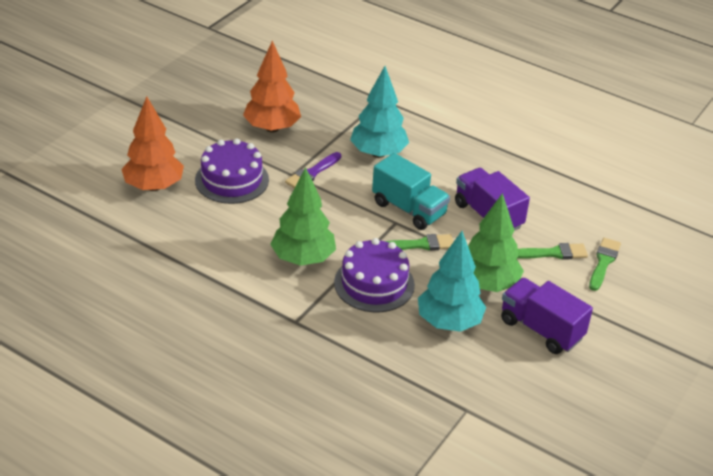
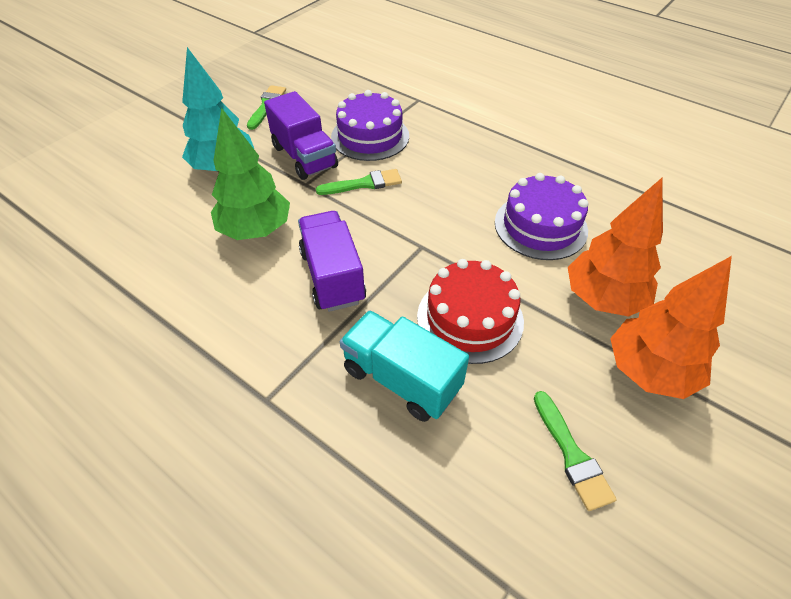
green tree: 2 -> 1
purple brush: 1 -> 0
red cake: 0 -> 1
turquoise tree: 2 -> 1

